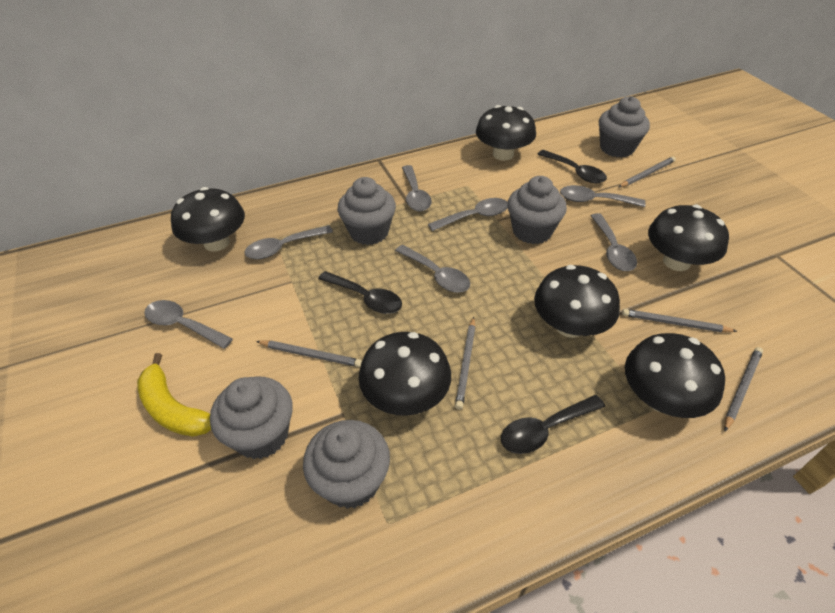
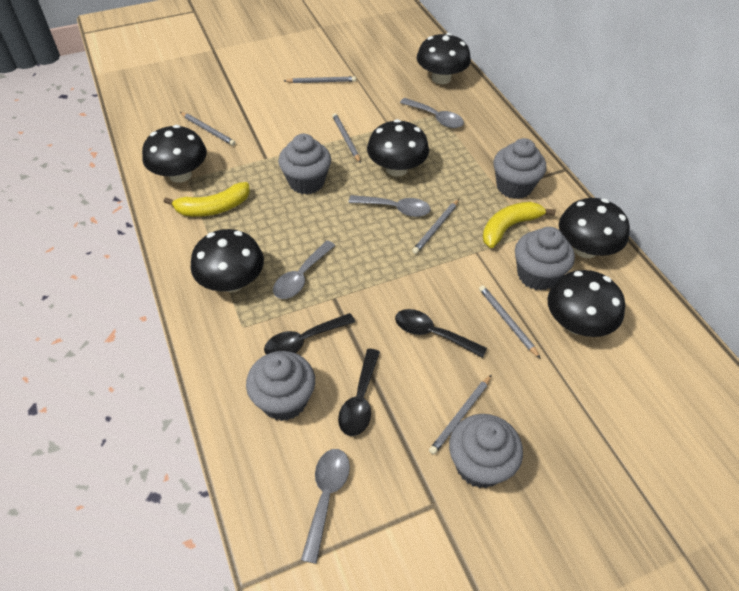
grey pencil: 5 -> 6
grey spoon: 7 -> 4
yellow banana: 1 -> 2

